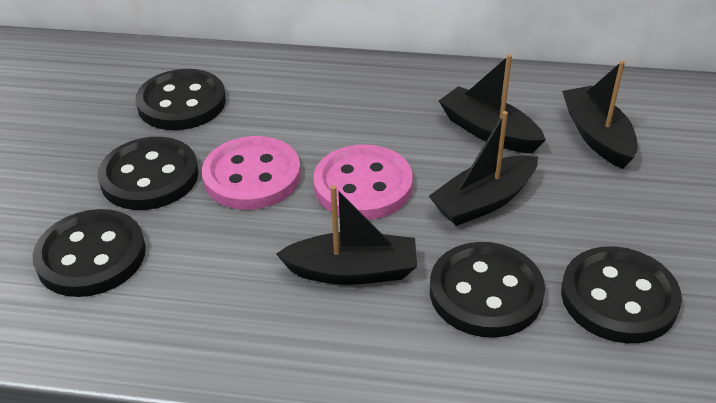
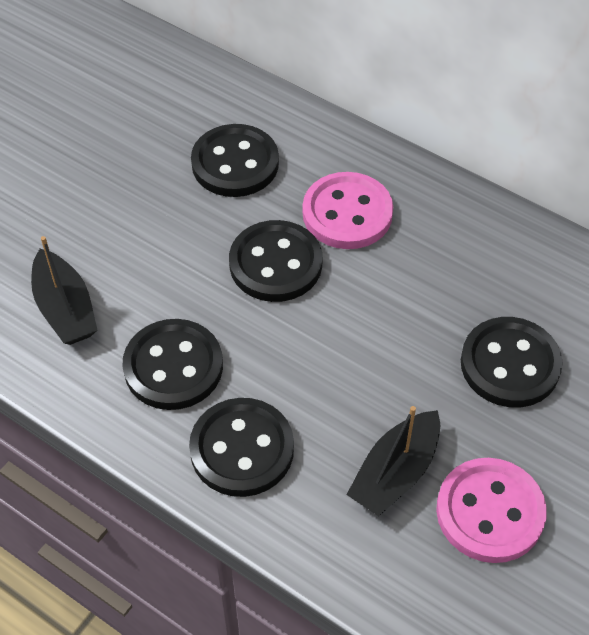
black boat: 4 -> 2

